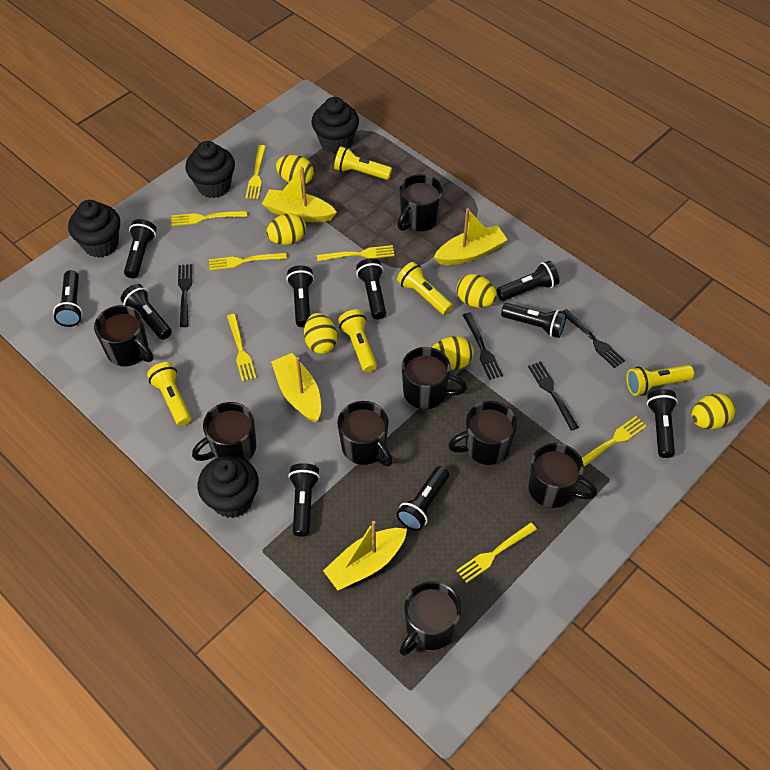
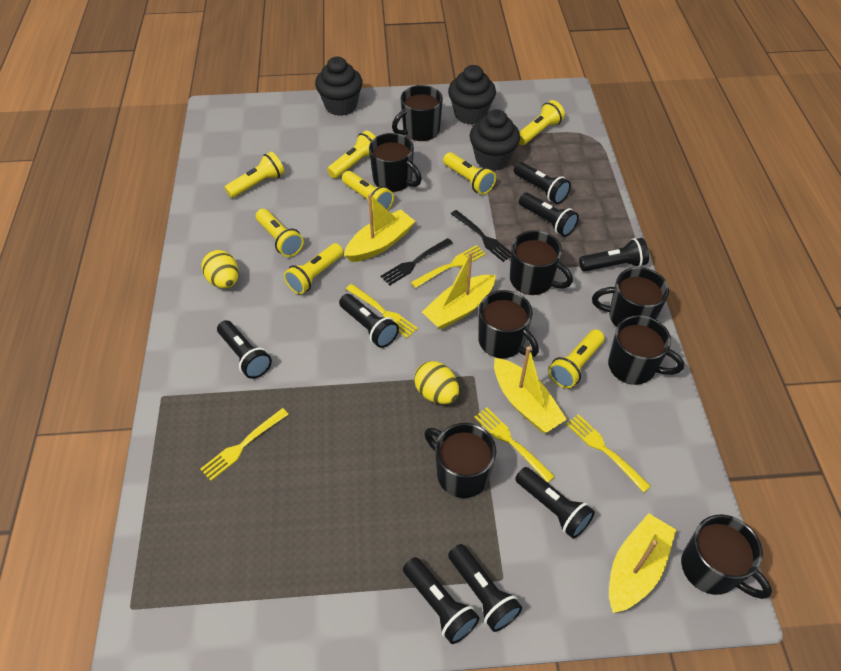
black cupcake: 4 -> 3
black flashlight: 10 -> 8
black fork: 4 -> 2
yellow egg: 6 -> 2
yellow flashlight: 5 -> 8
yellow fork: 7 -> 5

